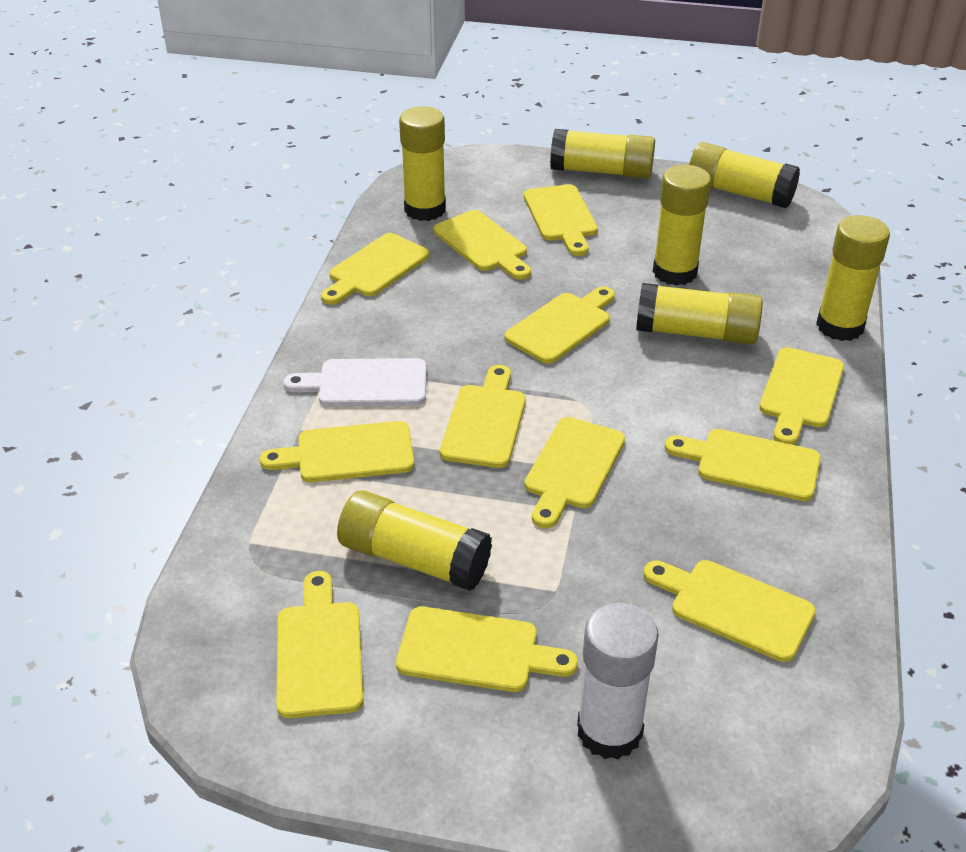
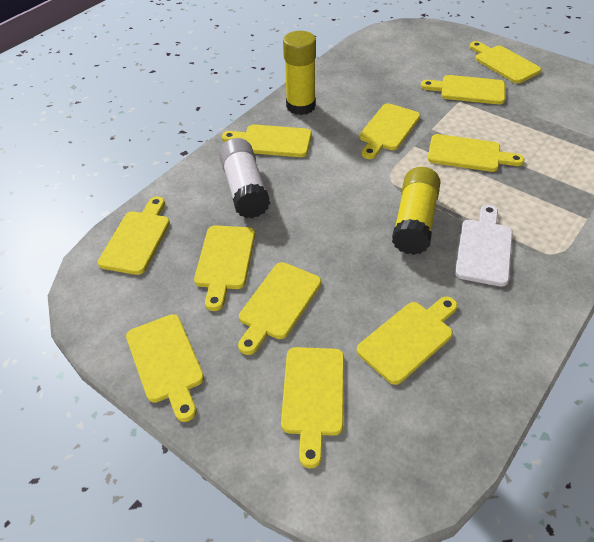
yellow cutting board: 12 -> 11
yellow glue stick: 7 -> 2

